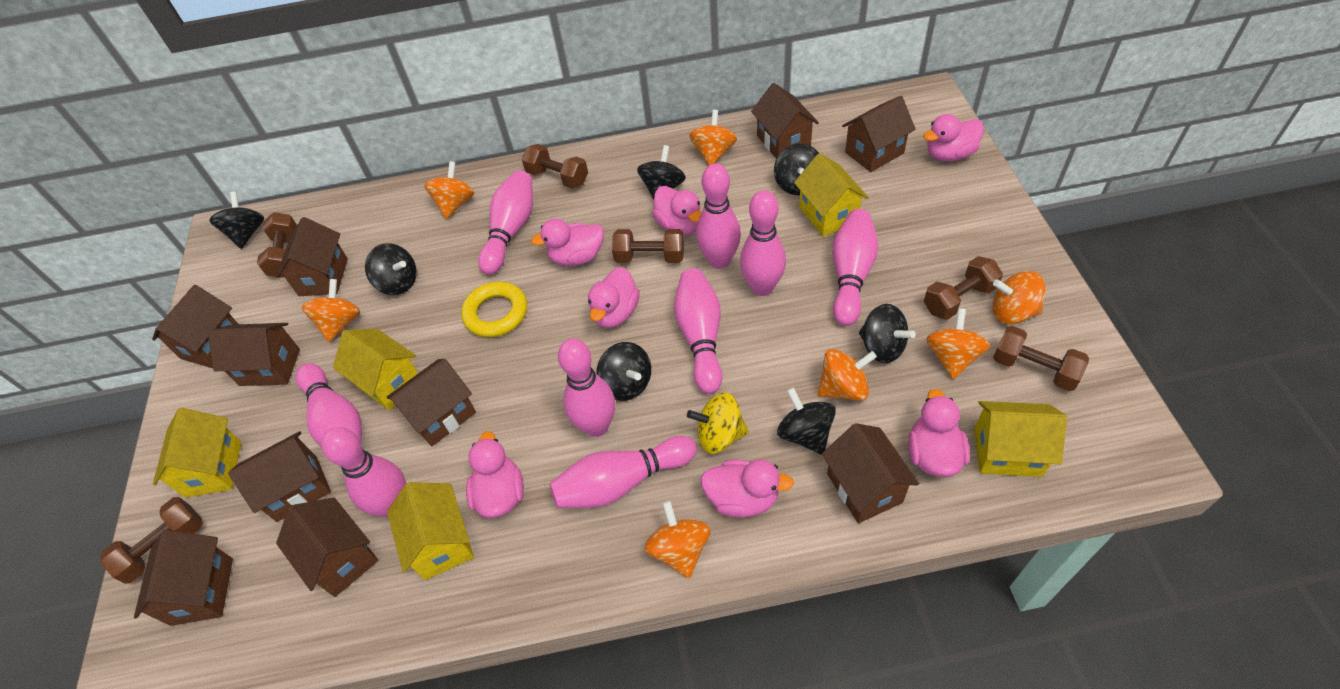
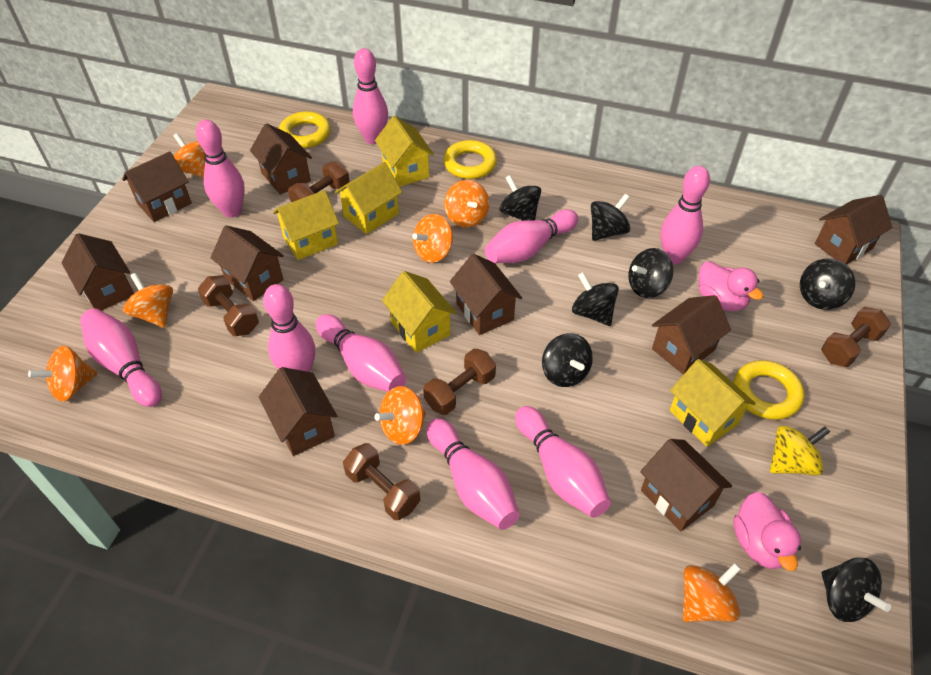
brown dumbbell: 6 -> 5
brown house: 10 -> 9
pink duck: 7 -> 2
yellow ring: 1 -> 3

